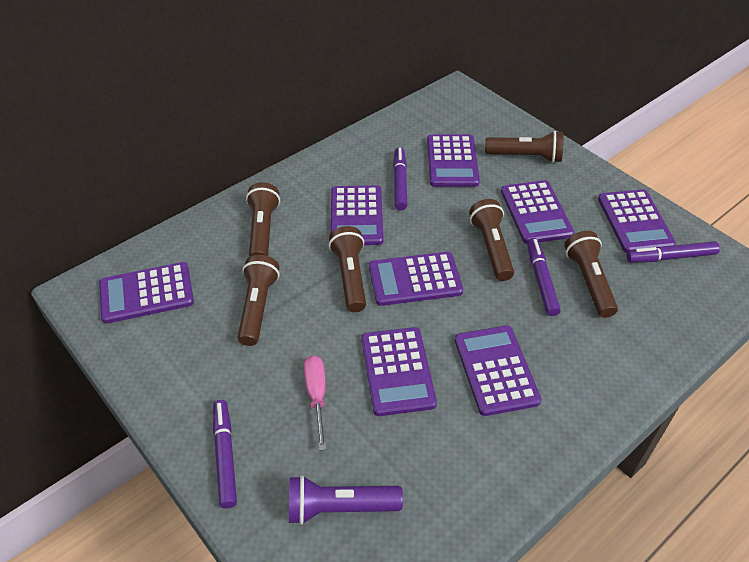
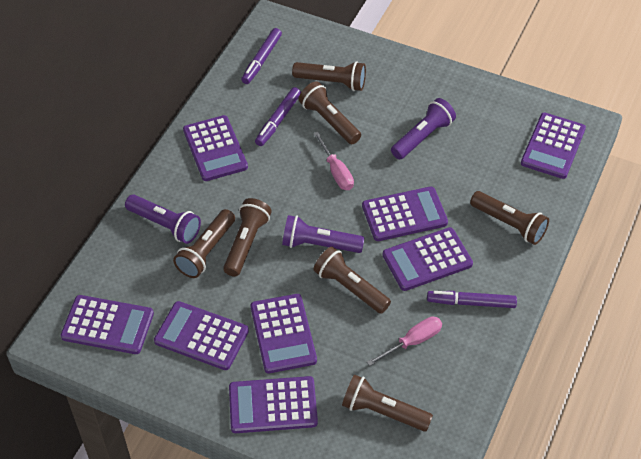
brown flashlight: 6 -> 7
pink screwdriver: 1 -> 2
purple flashlight: 1 -> 3
purple marker: 4 -> 3

